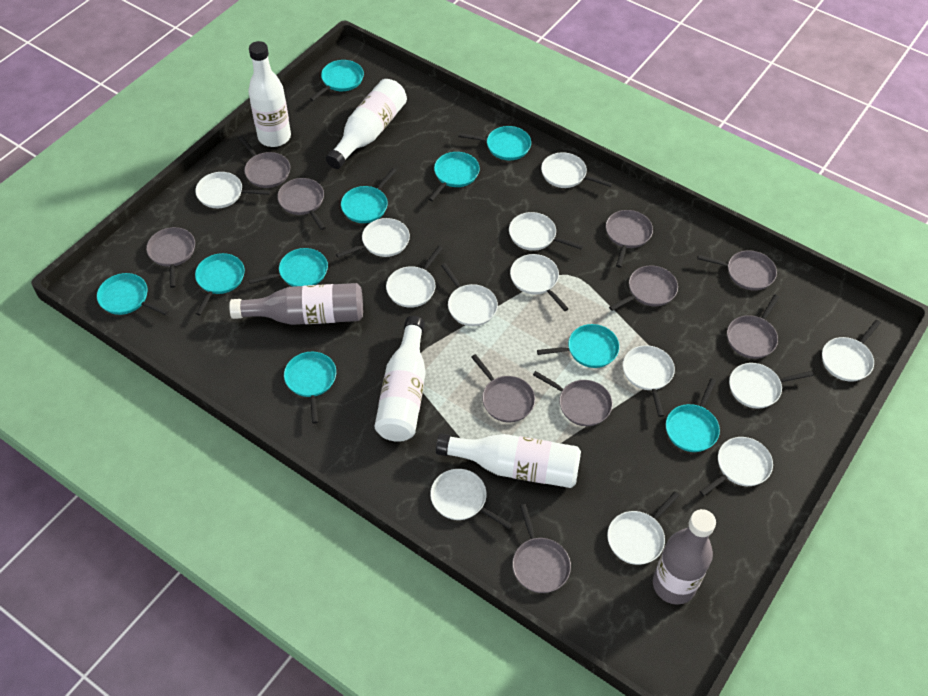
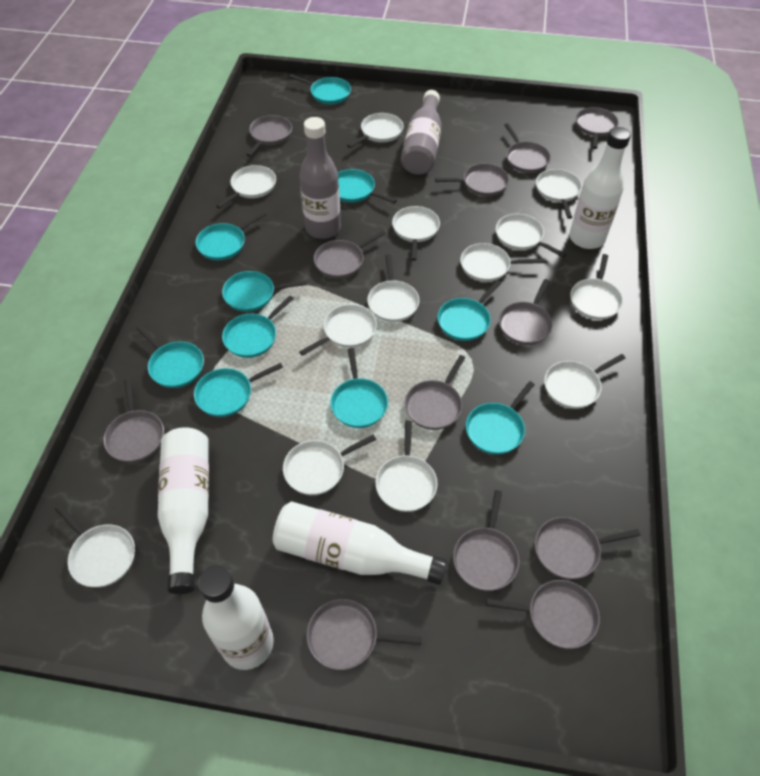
grey pan: 10 -> 12

